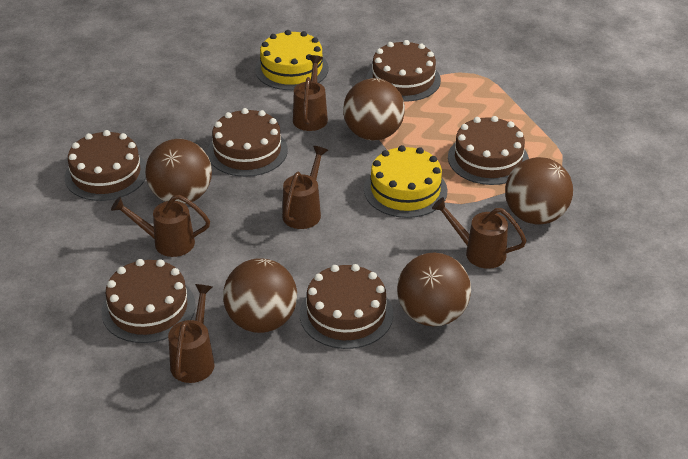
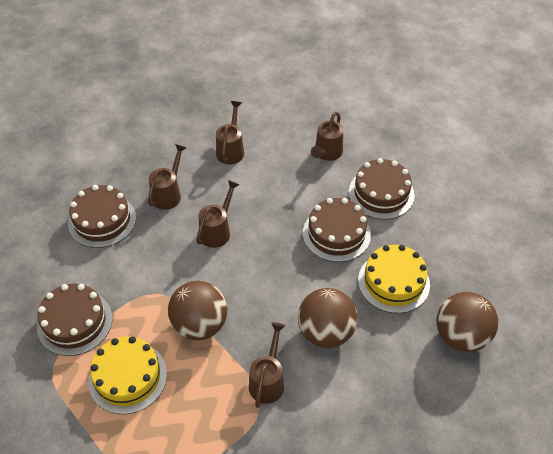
brown ball: 5 -> 3
brown cake: 6 -> 4

